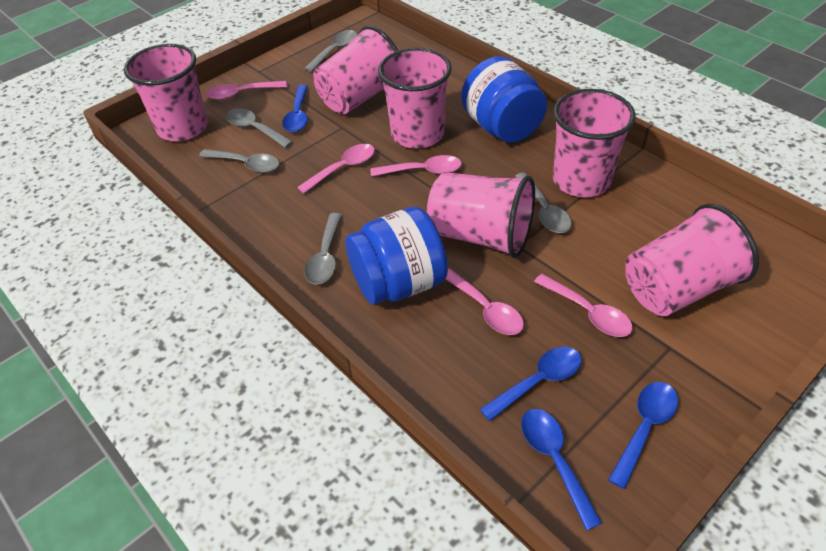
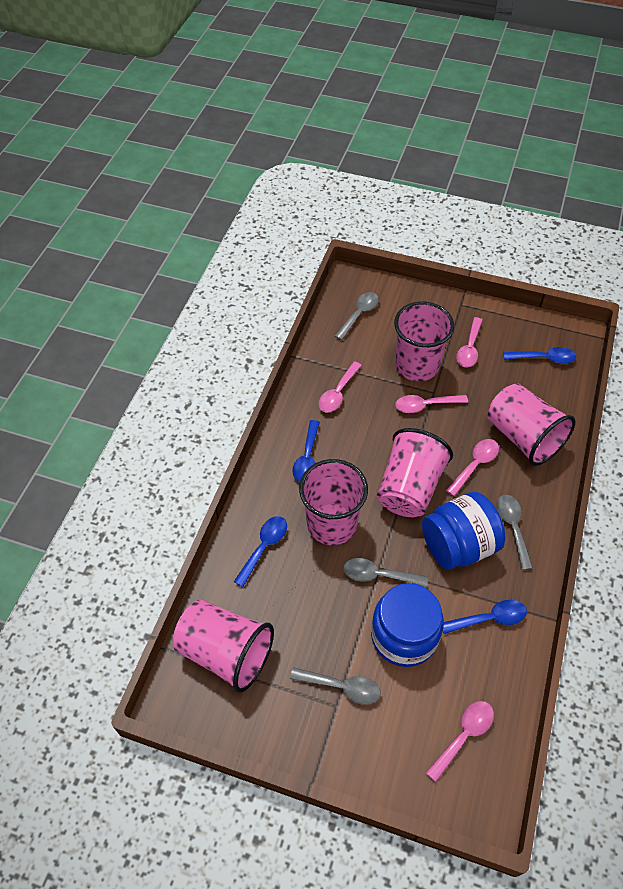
grey spoon: 5 -> 4
pink cup: 6 -> 5

